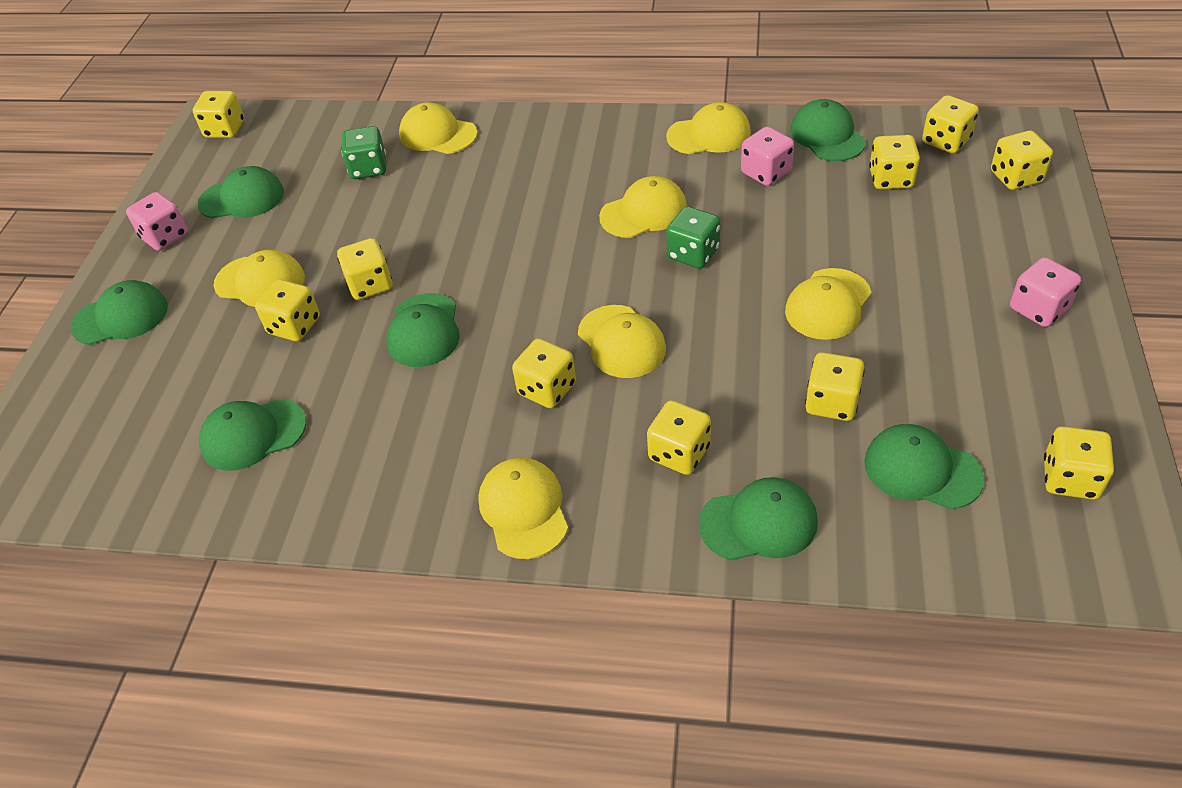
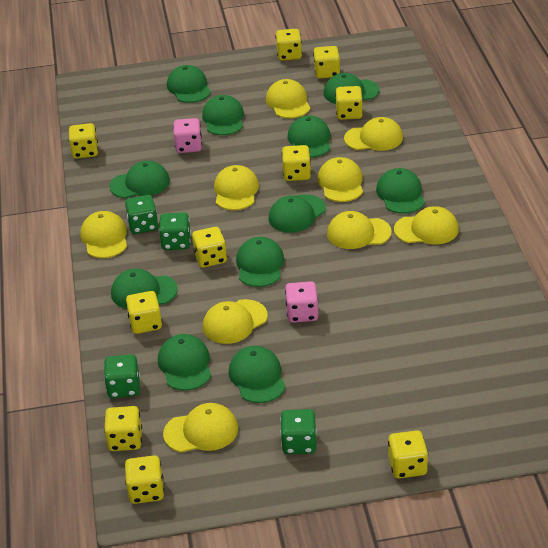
green cap: 7 -> 11
green dice: 2 -> 4
pink dice: 3 -> 2
yellow cap: 7 -> 9

